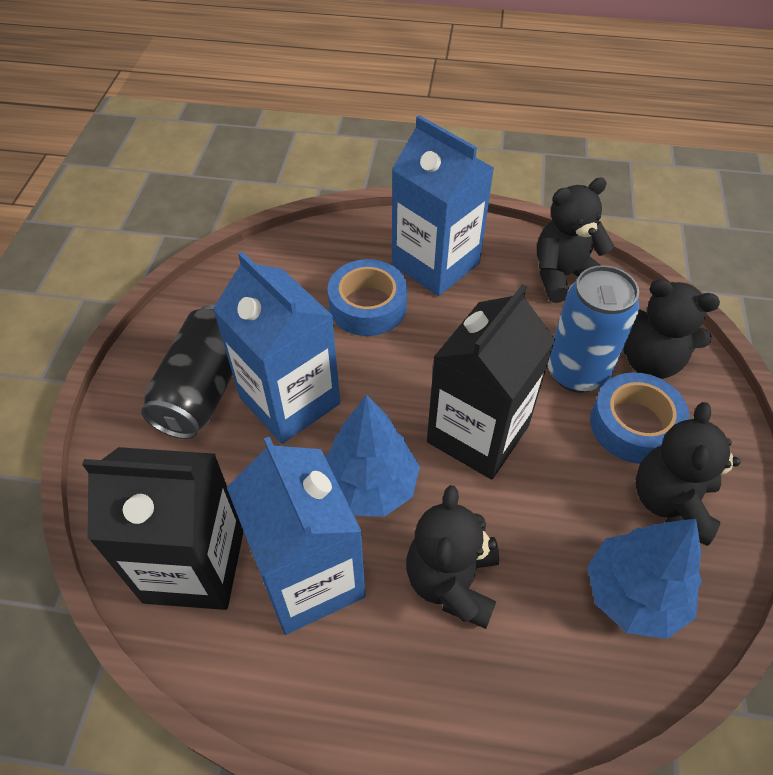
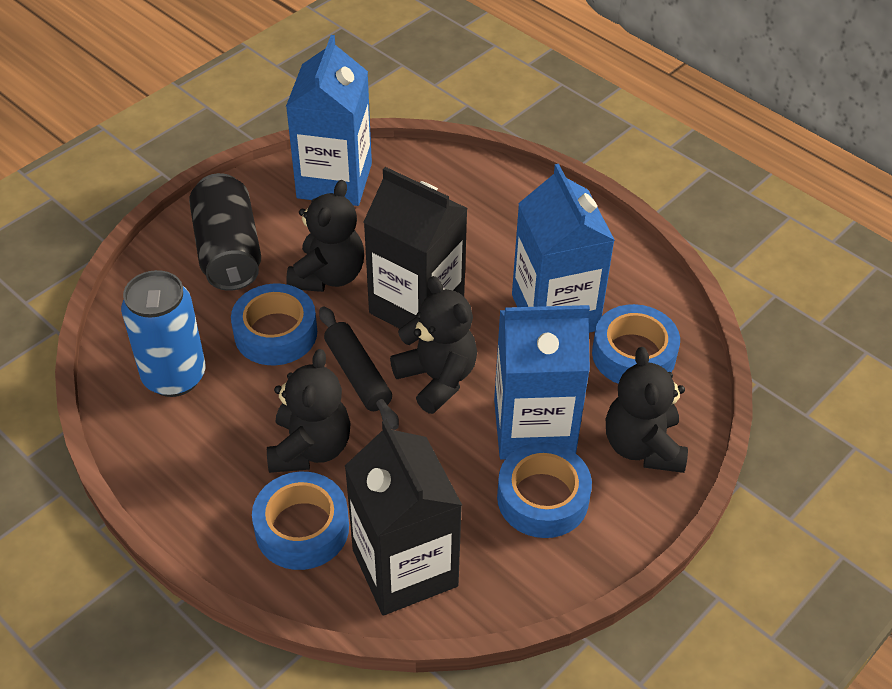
black rolling pin: 0 -> 1
blue tape: 2 -> 4
blue tree: 2 -> 0

